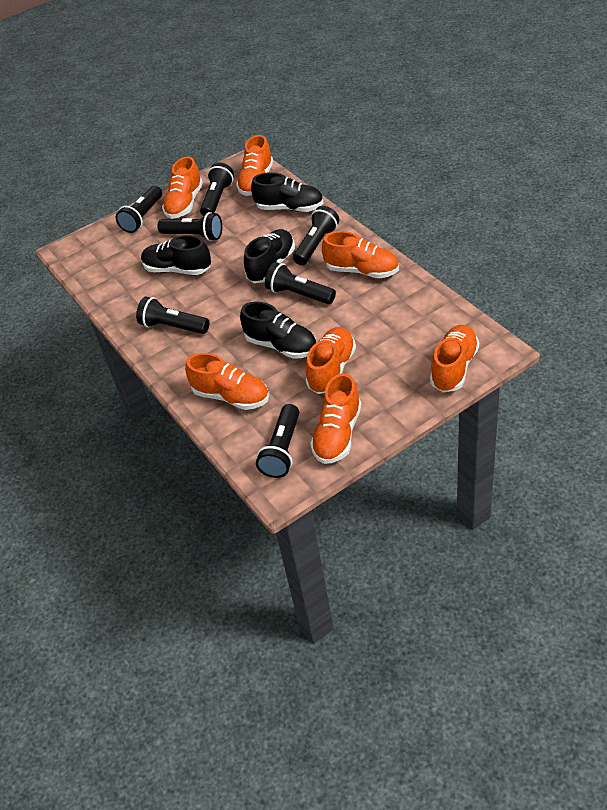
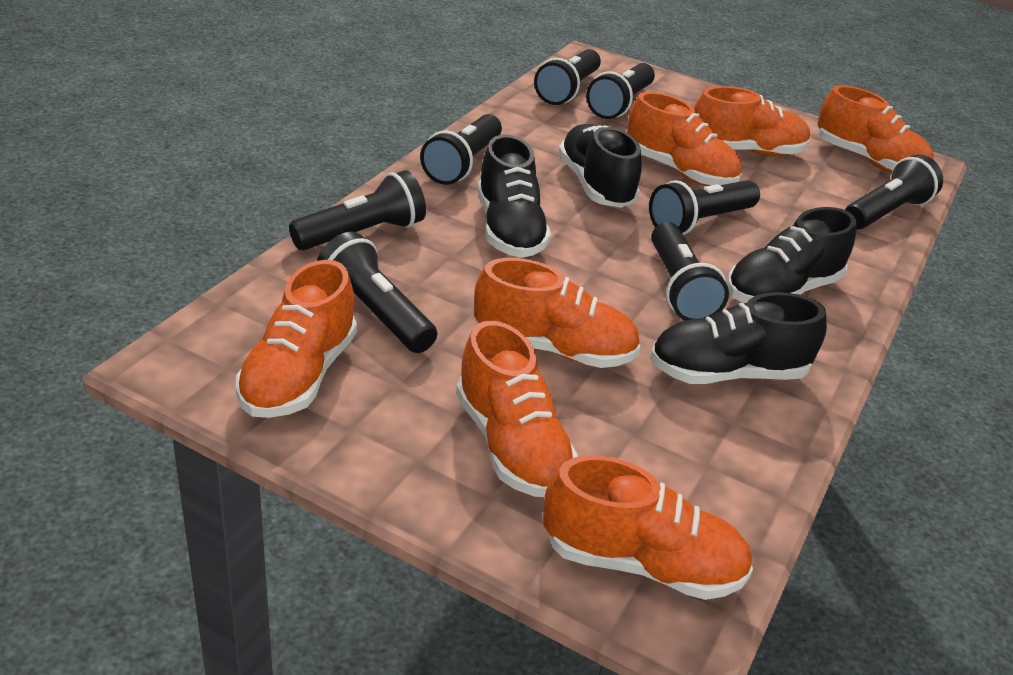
black flashlight: 7 -> 8

